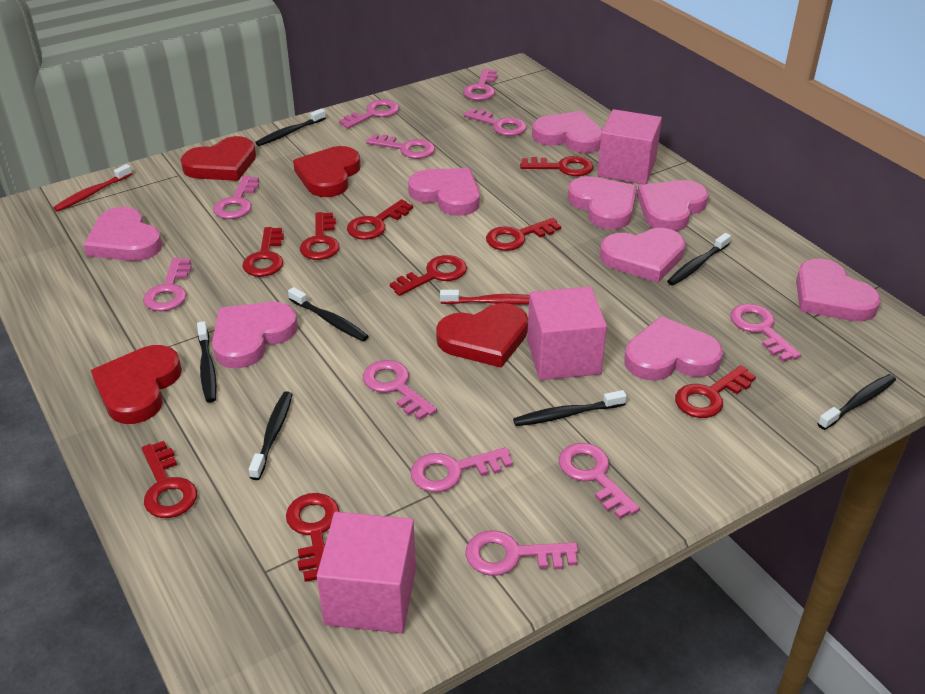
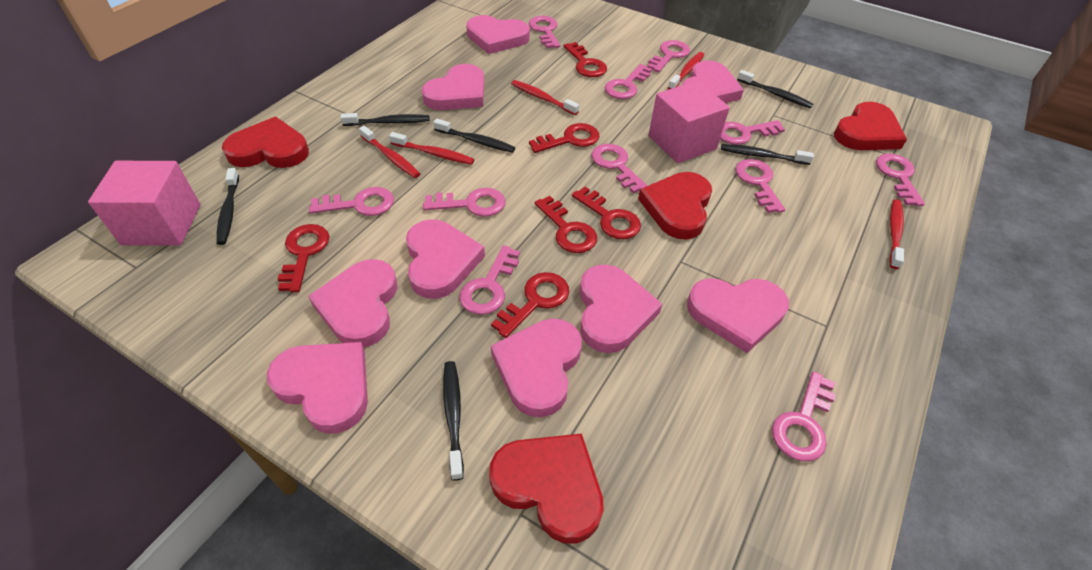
black toothbrush: 7 -> 6
pink cube: 3 -> 2
red key: 9 -> 6
red toothbrush: 2 -> 5

